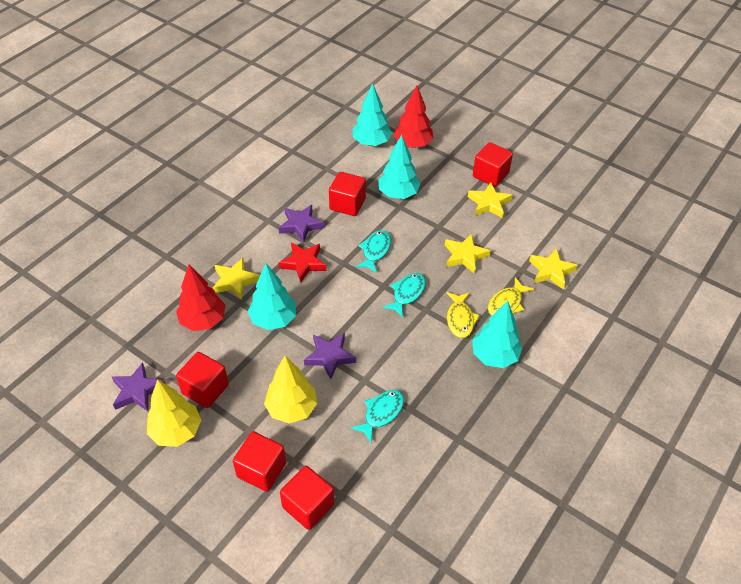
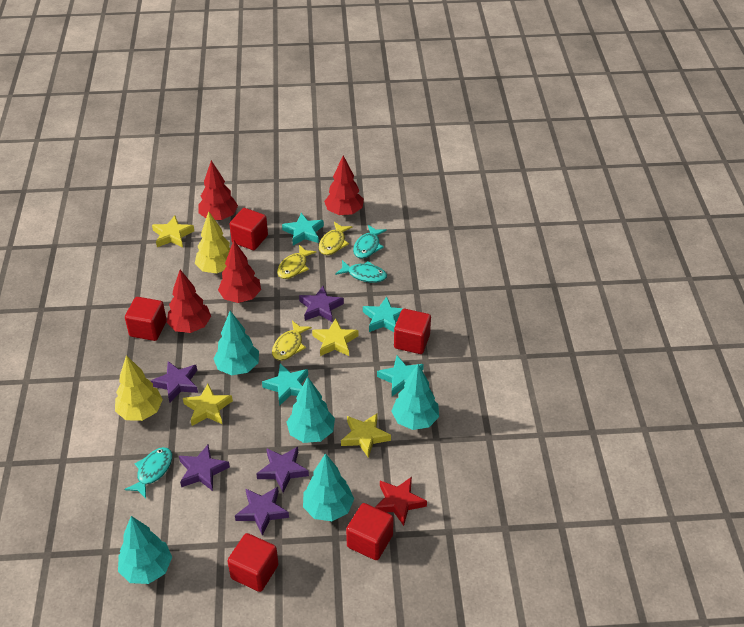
purple star: 3 -> 5
red tree: 2 -> 4
turquoise star: 0 -> 4
turquoise tree: 4 -> 5
yellow fish: 2 -> 3

